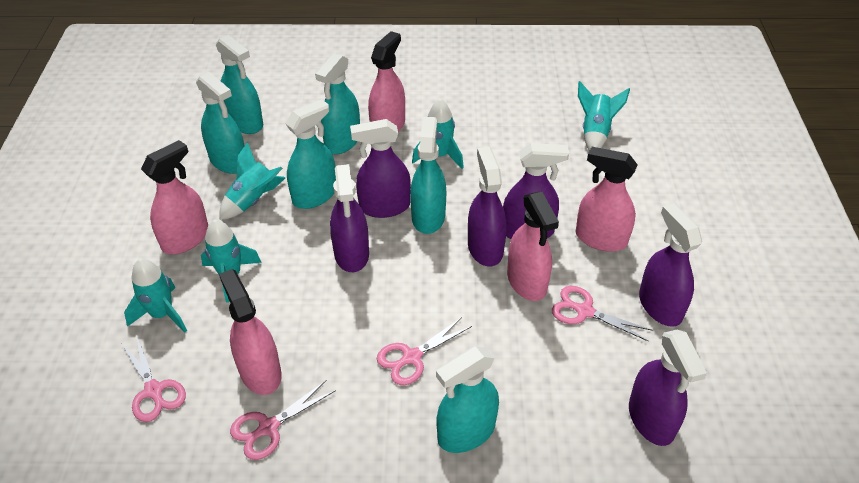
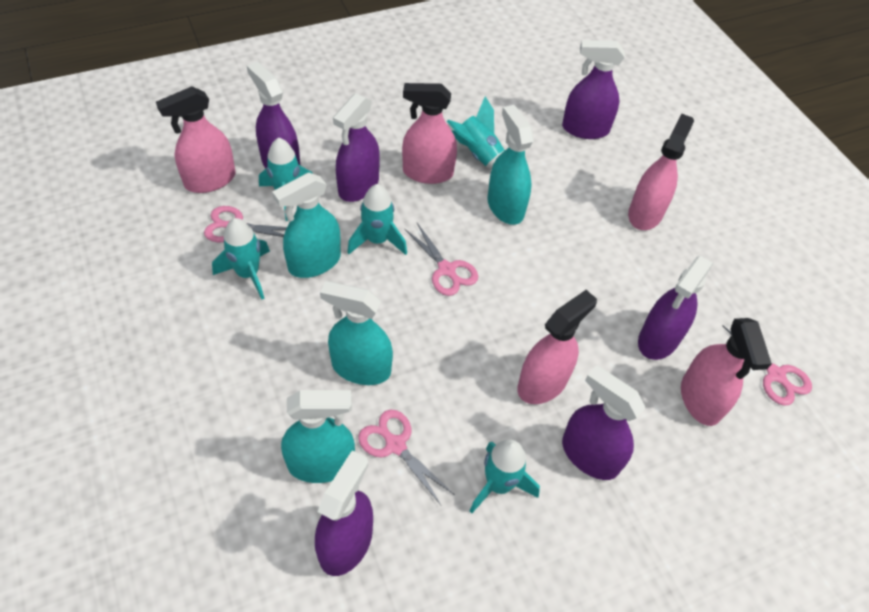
turquoise spray bottle: 6 -> 4

